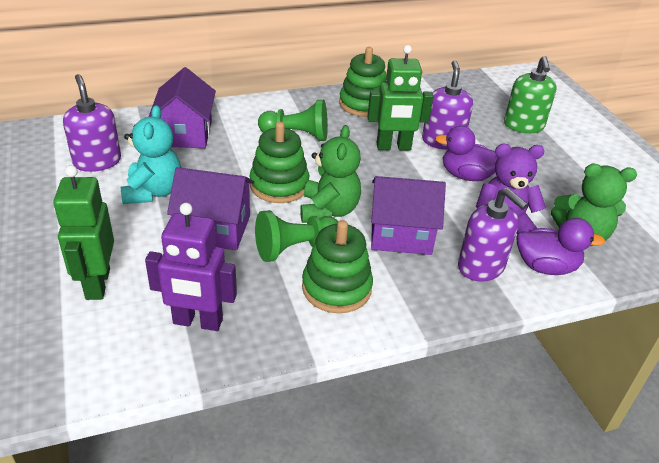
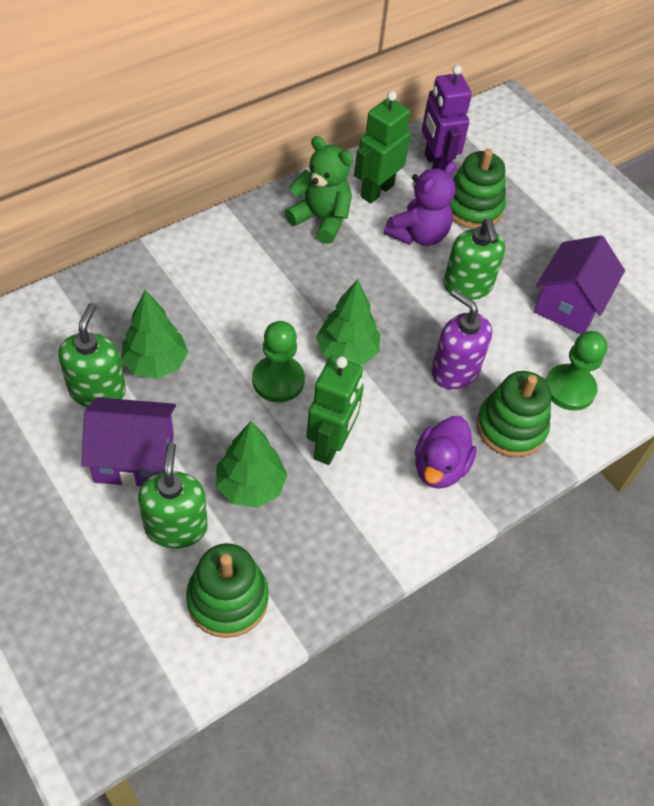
green soap dispenser: 1 -> 3
green teddy bear: 2 -> 1
green tree: 0 -> 3
purple duck: 2 -> 1
purple house: 3 -> 2
purple soap dispenser: 3 -> 1
turquoise teddy bear: 1 -> 0

